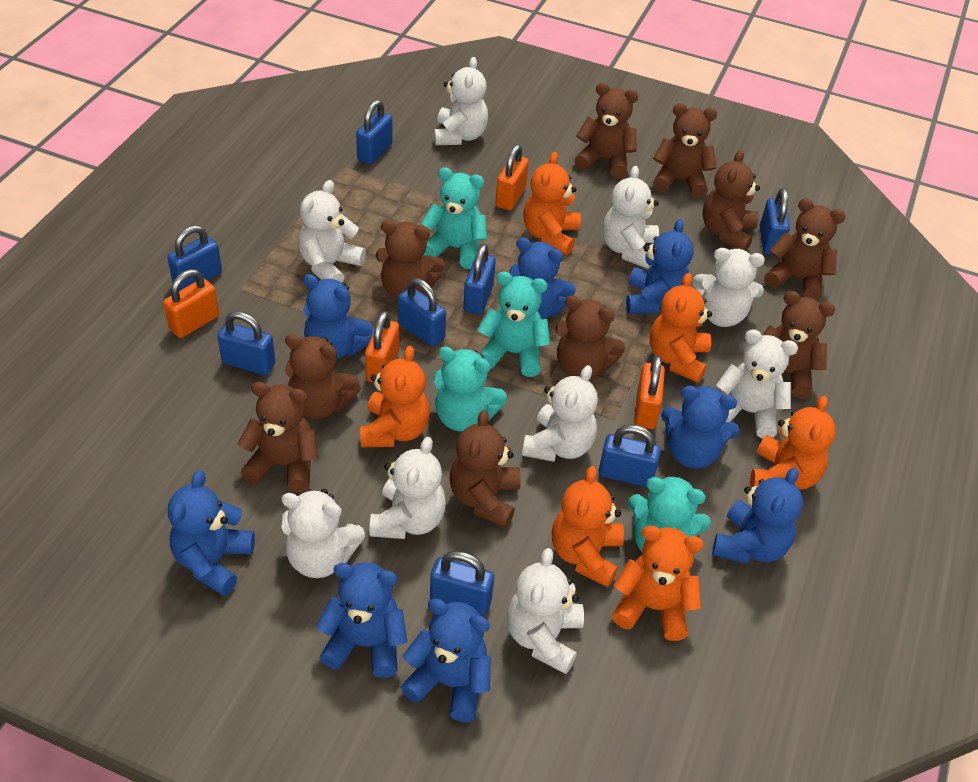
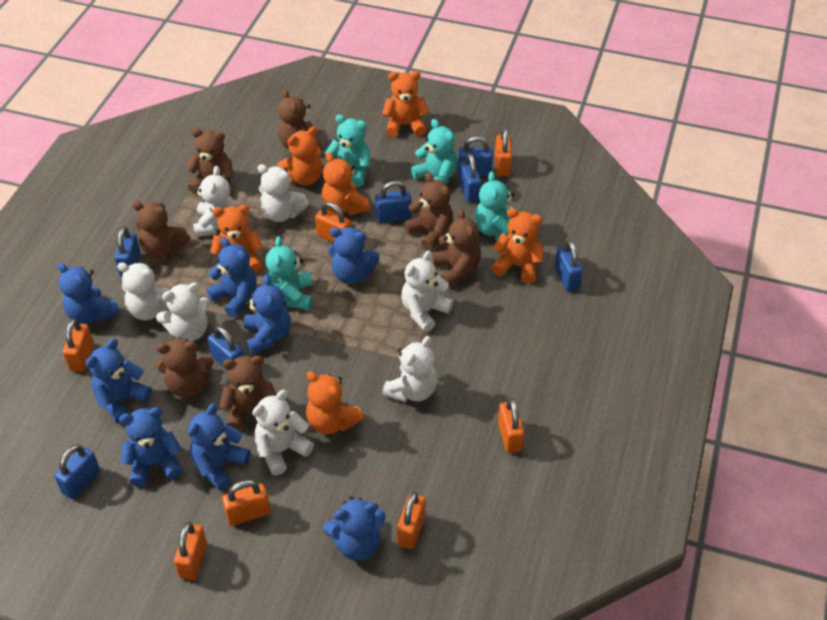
blue padlock: 8 -> 7
brown teddy bear: 10 -> 7
orange padlock: 4 -> 7
white teddy bear: 9 -> 7

